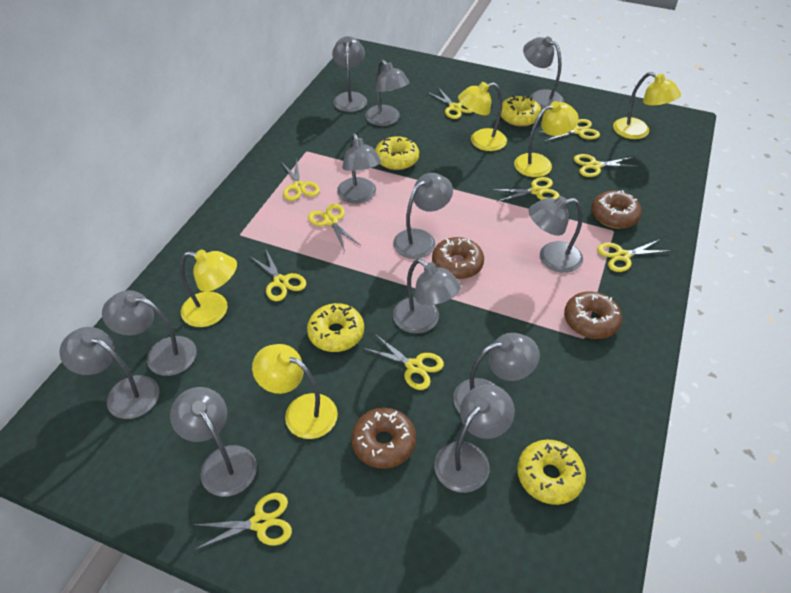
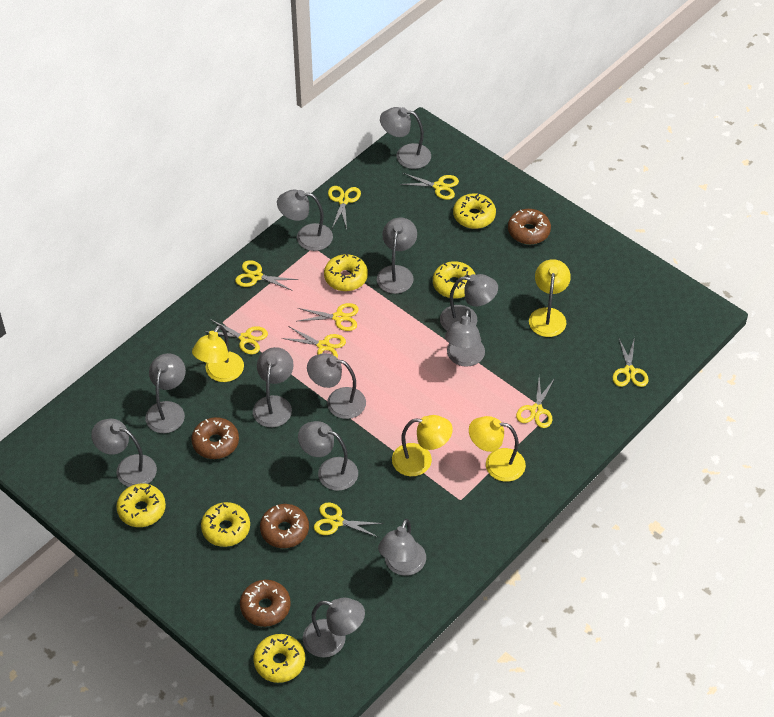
yellow donut: 4 -> 6
yellow lamp: 5 -> 4
yellow scissors: 10 -> 9

